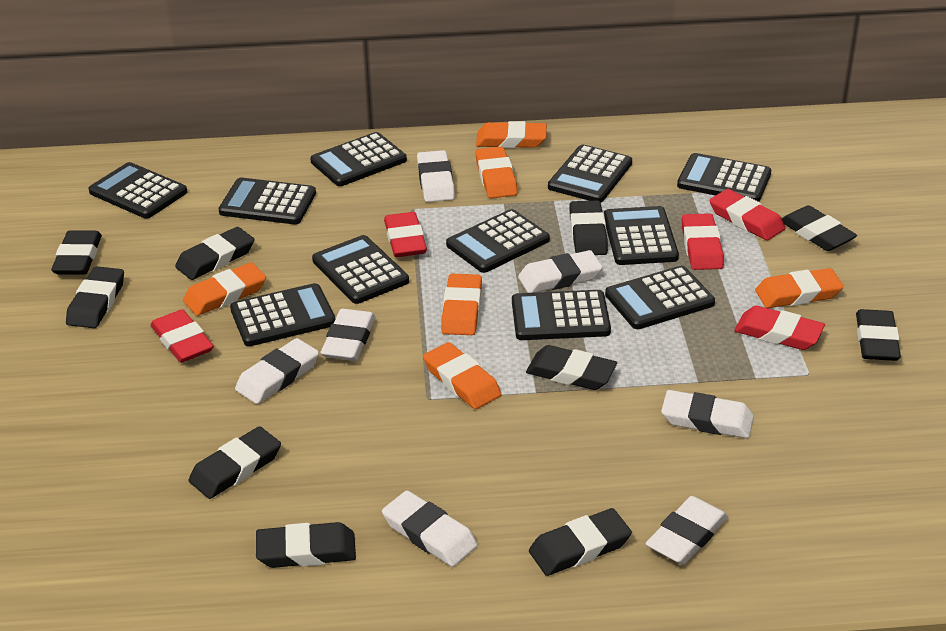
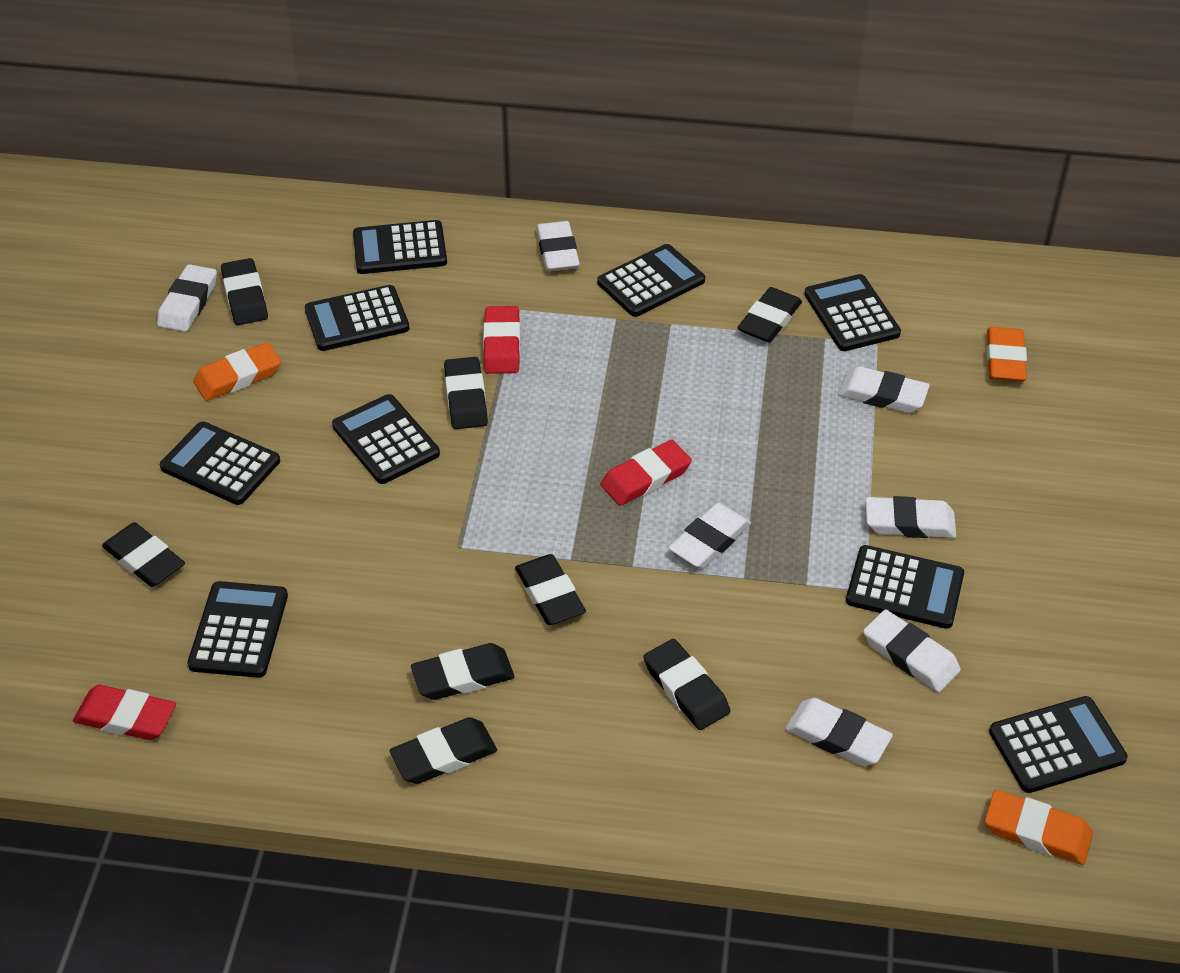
black calculator: 11 -> 9
black eraser: 10 -> 8
orange eraser: 6 -> 3
red eraser: 5 -> 3

